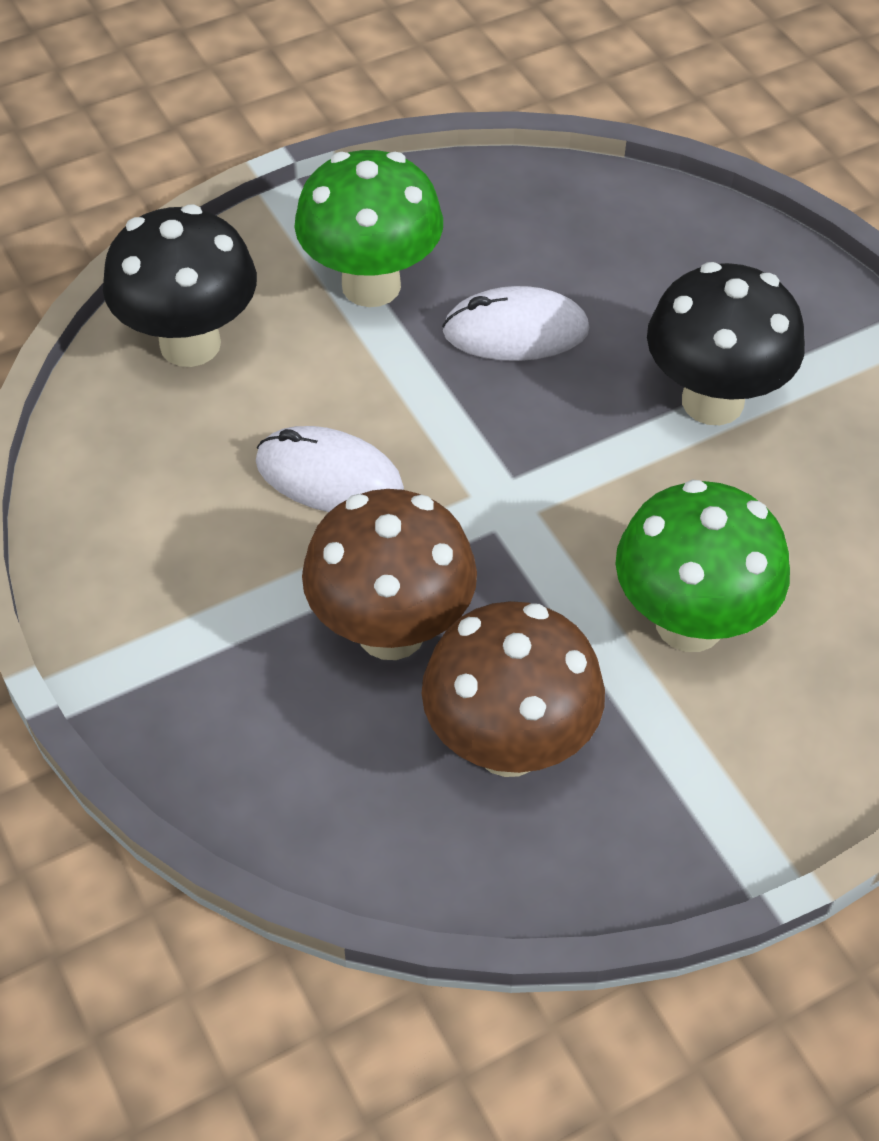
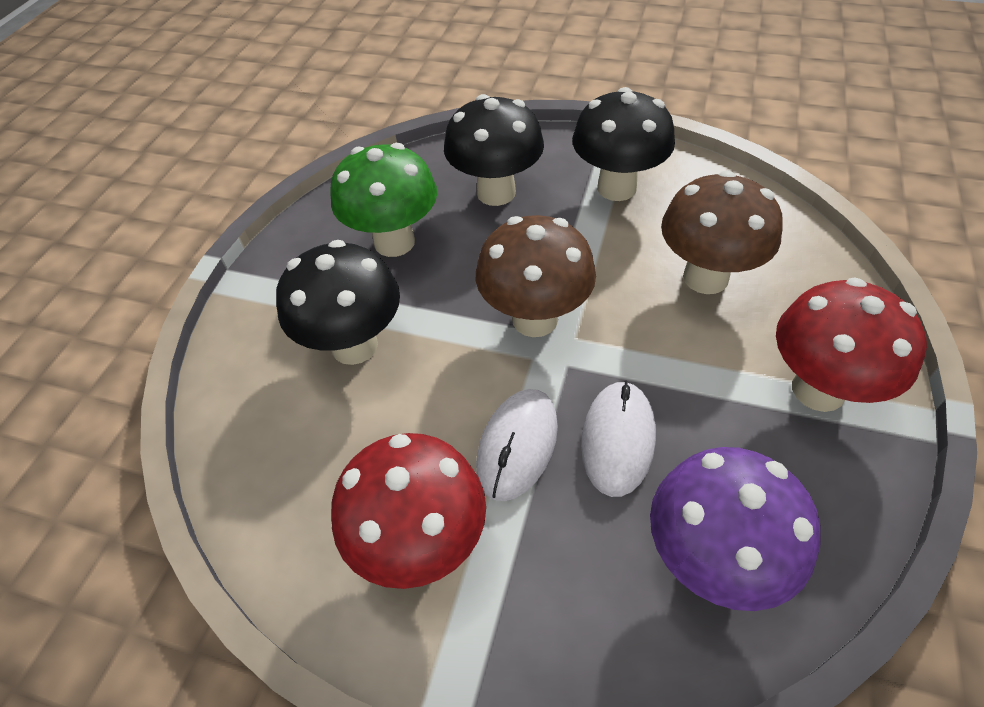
black mushroom: 2 -> 3
green mushroom: 2 -> 1
purple mushroom: 0 -> 1
red mushroom: 0 -> 2

